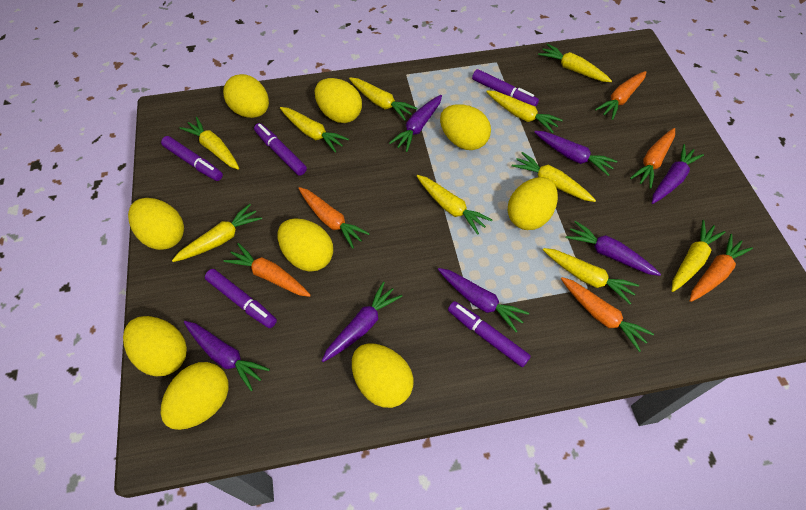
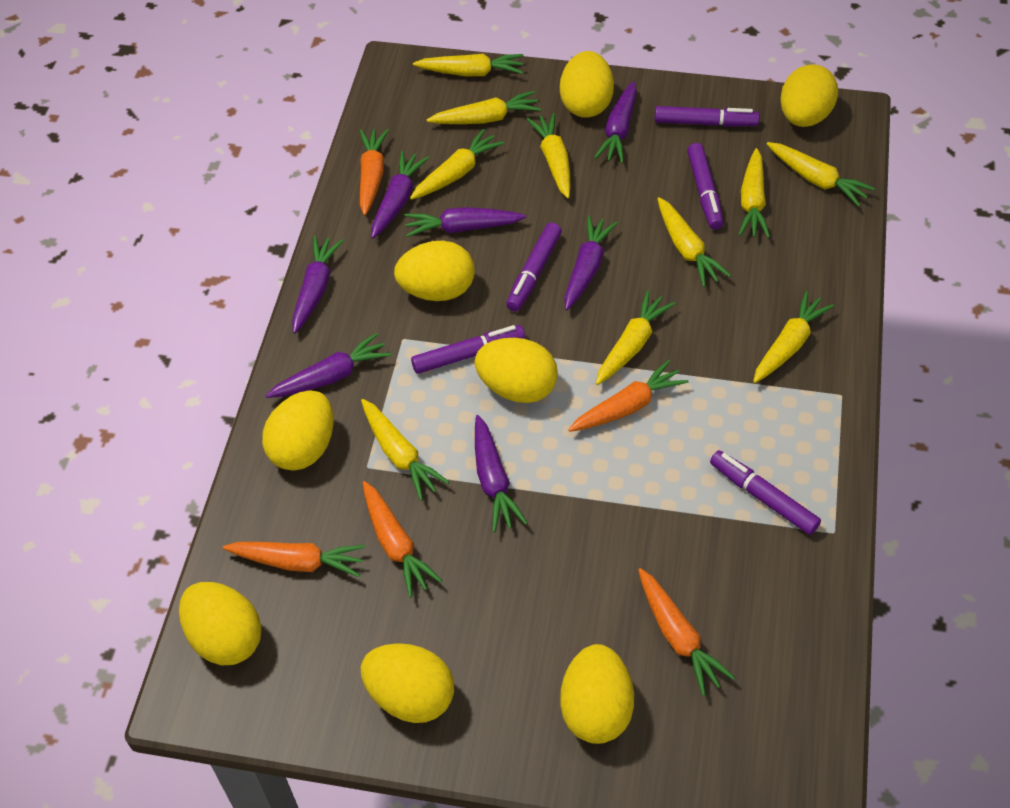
orange carrot: 6 -> 5
yellow egg: 9 -> 8

